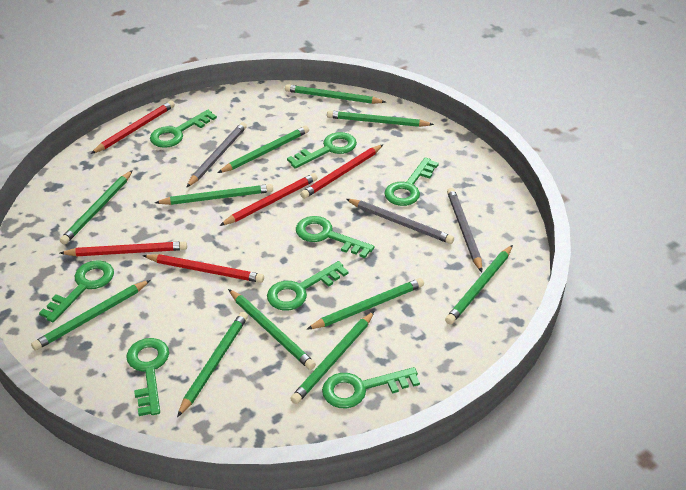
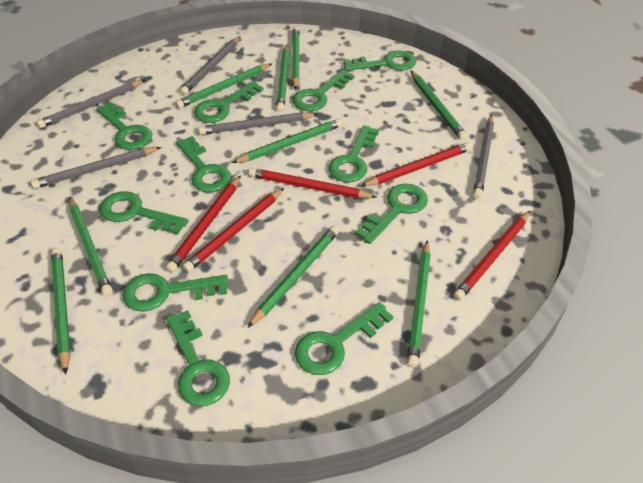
green key: 8 -> 11
green pencil: 11 -> 9
grey pencil: 3 -> 5

